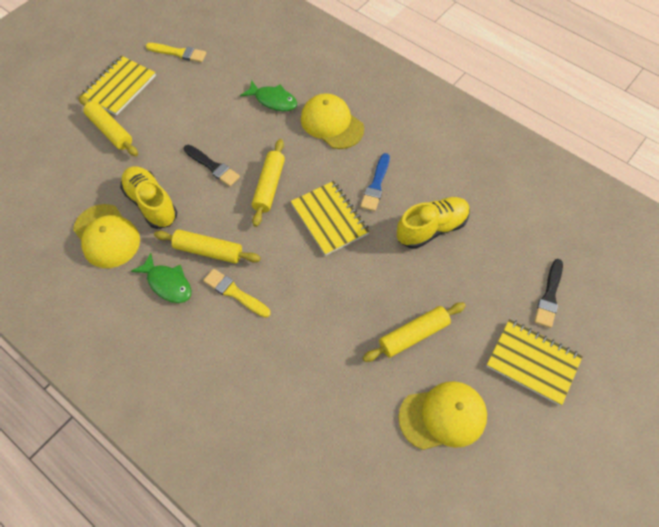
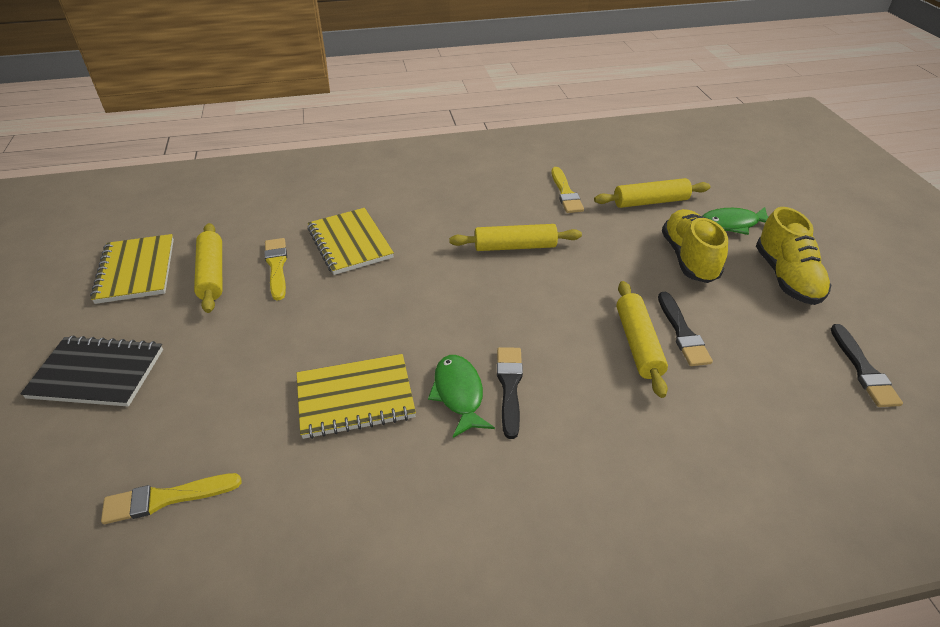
black brush: 2 -> 3
black notebook: 0 -> 1
blue brush: 1 -> 0
yellow brush: 2 -> 3
yellow cap: 3 -> 0

